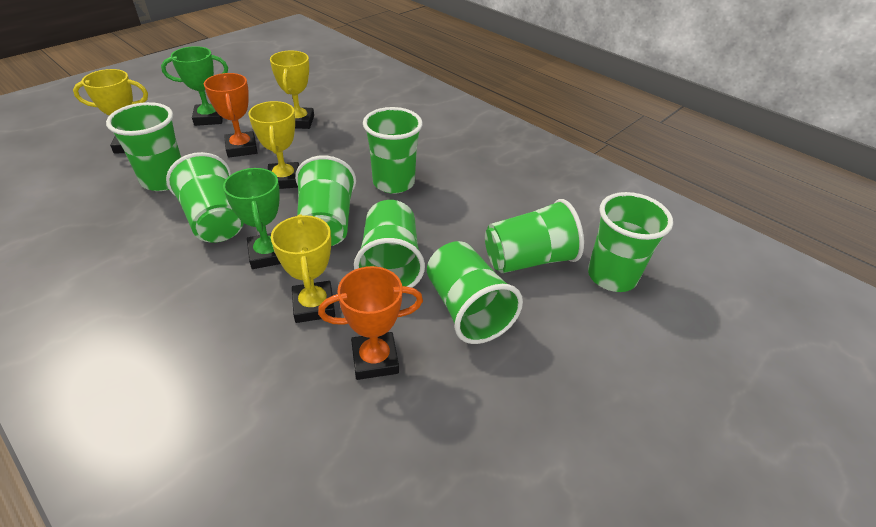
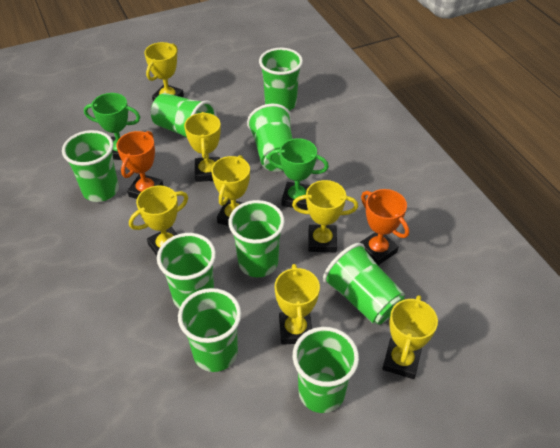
green cup: 8 -> 9
yellow trophy: 4 -> 7

